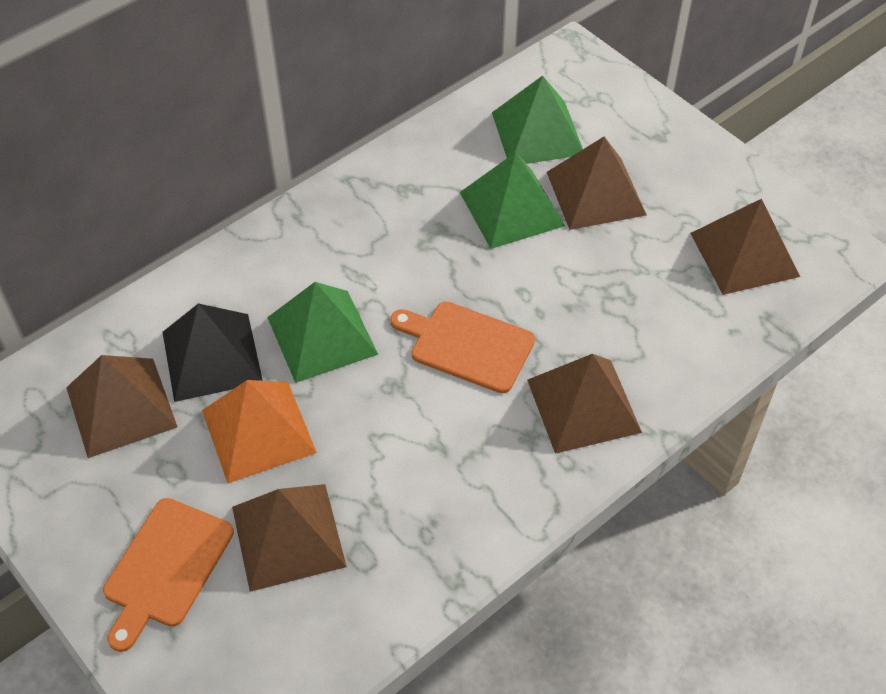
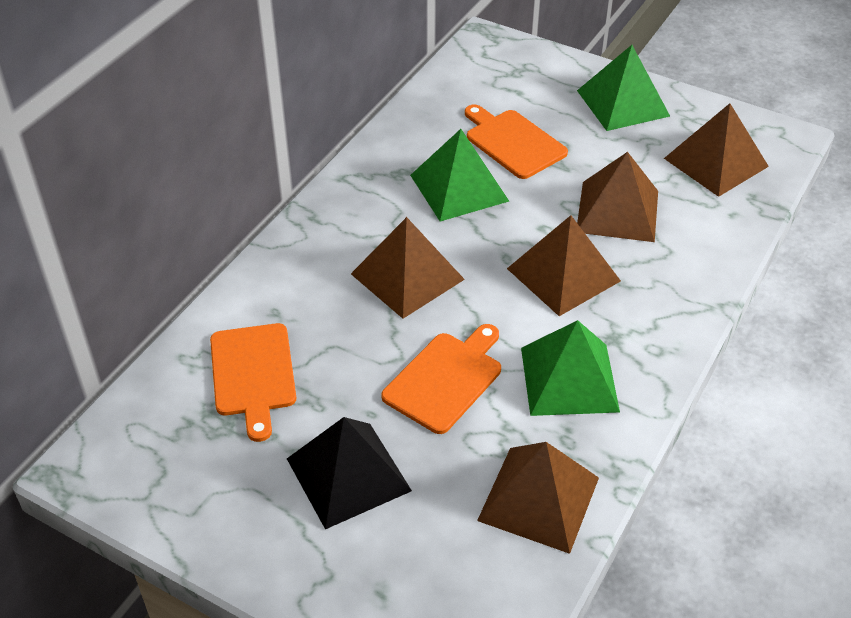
orange cutting board: 2 -> 3
orange pyramid: 1 -> 0

